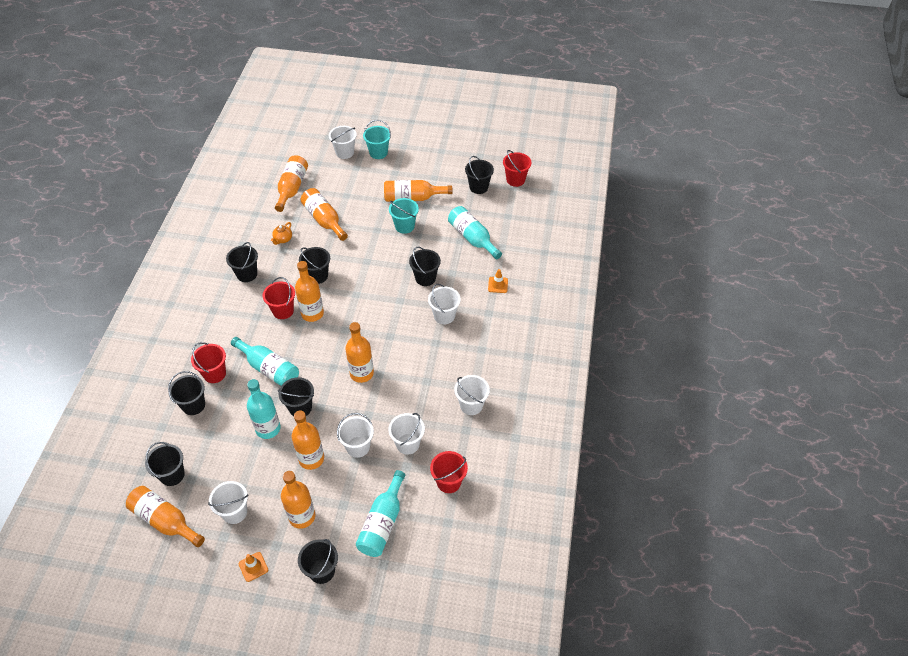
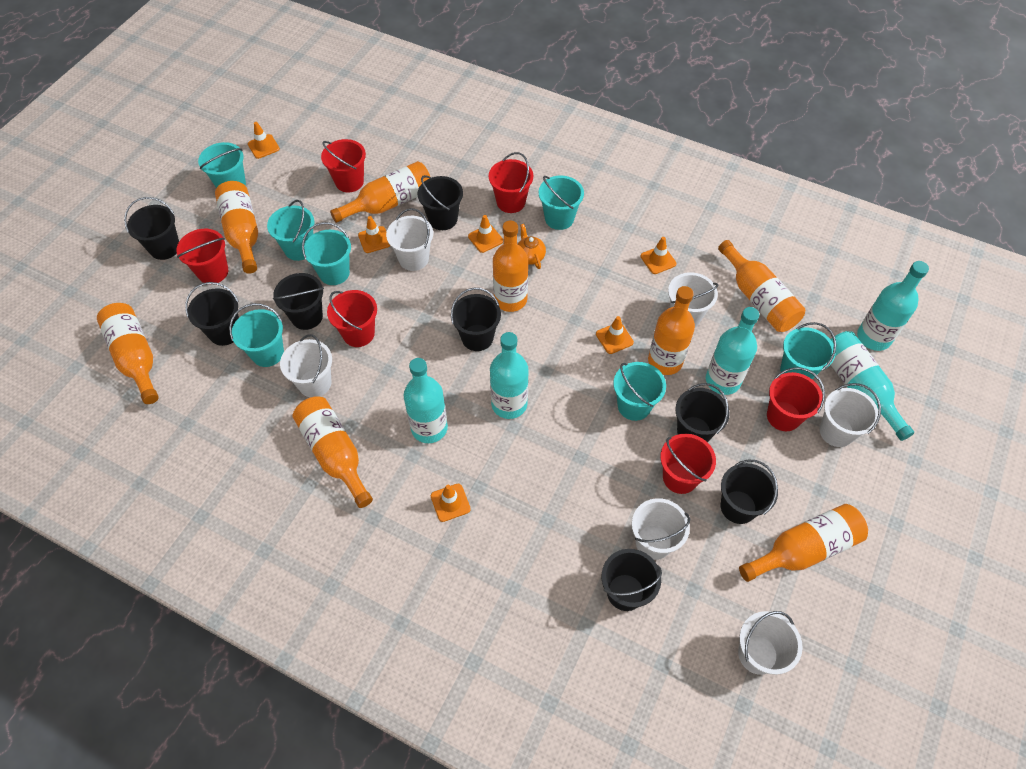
orange traffic cone: 2 -> 6
red bucket: 4 -> 6
turquoise bottle: 4 -> 5
turquoise bucket: 2 -> 7

